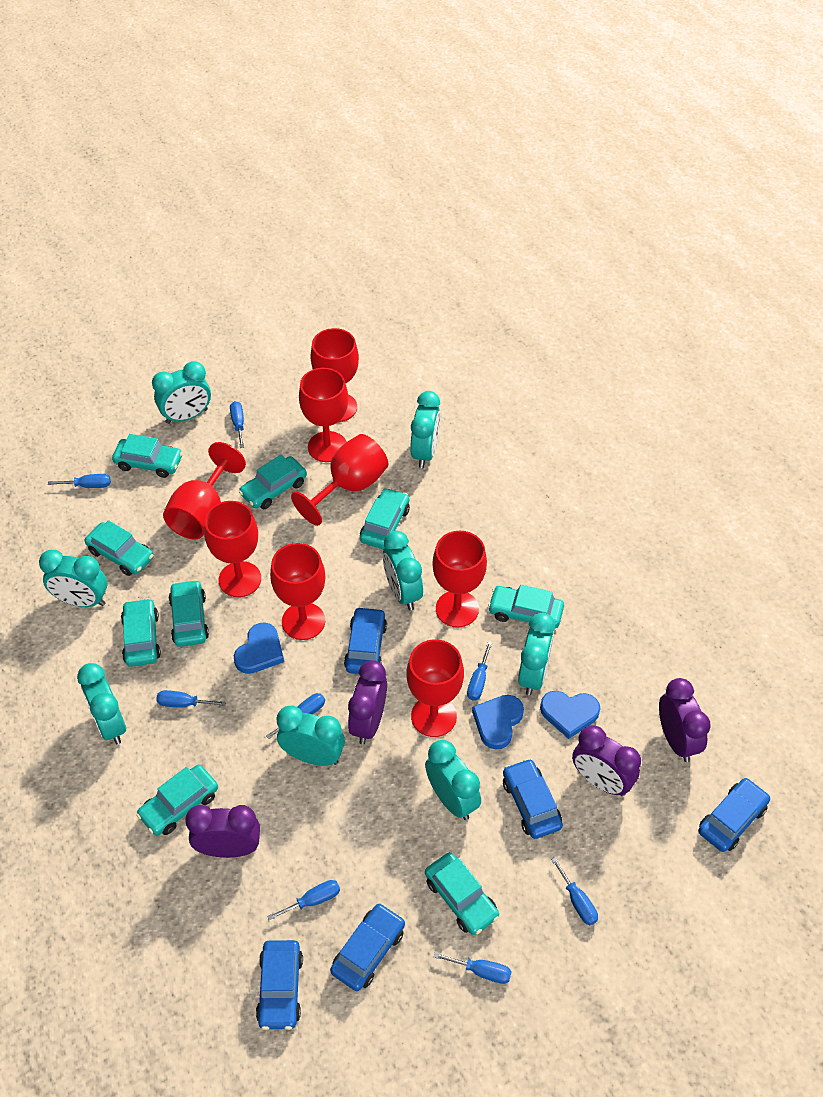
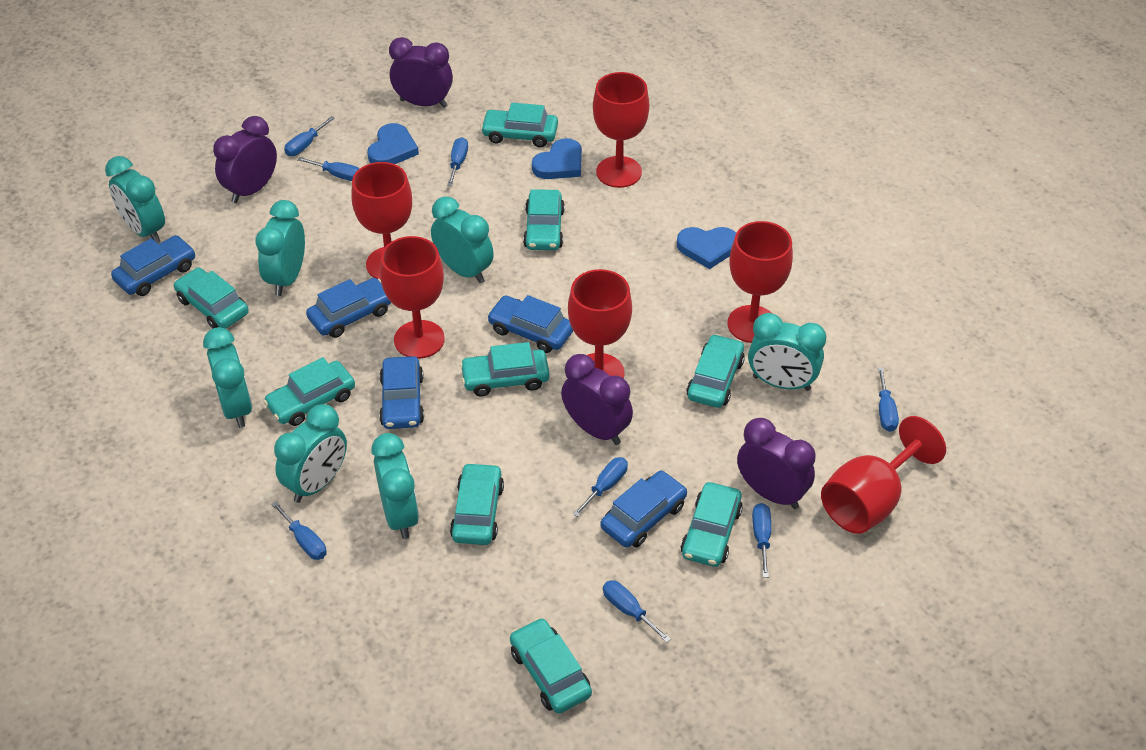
red goblet: 8 -> 6
turquoise clock: 8 -> 7

